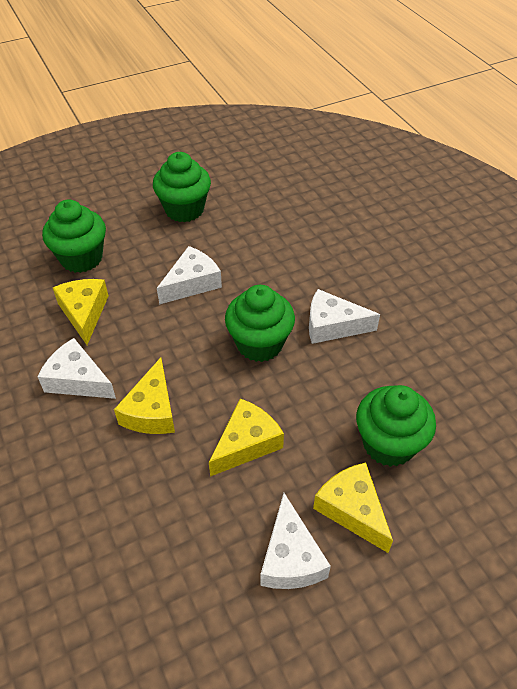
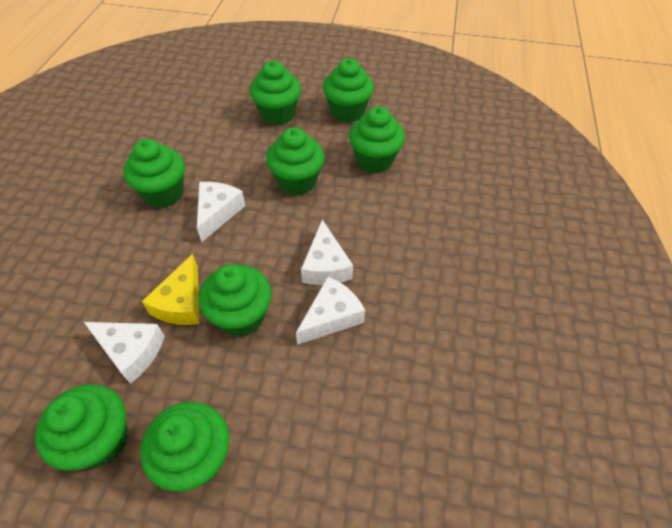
green cupcake: 4 -> 8
yellow cheese: 4 -> 1

